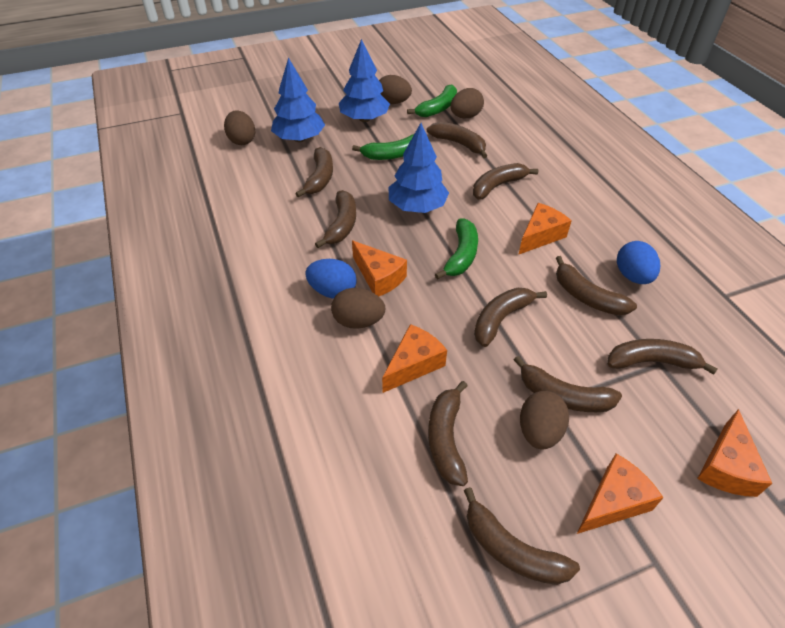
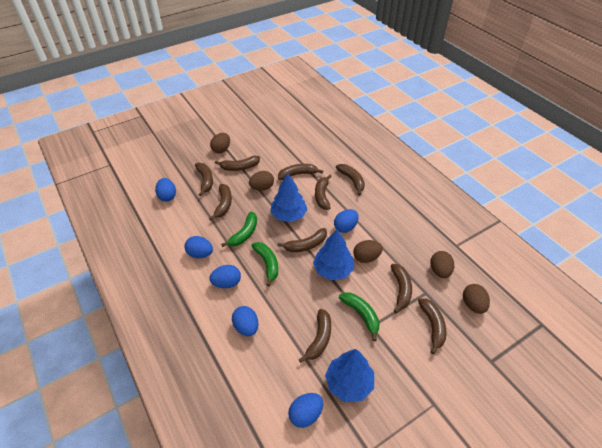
blue egg: 2 -> 6
orange cheese: 5 -> 0

